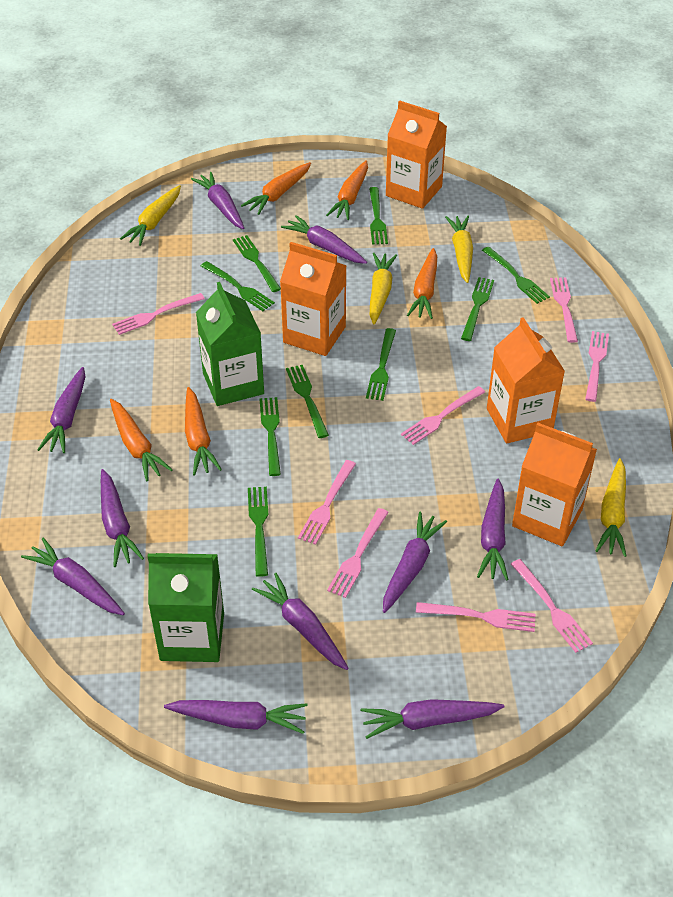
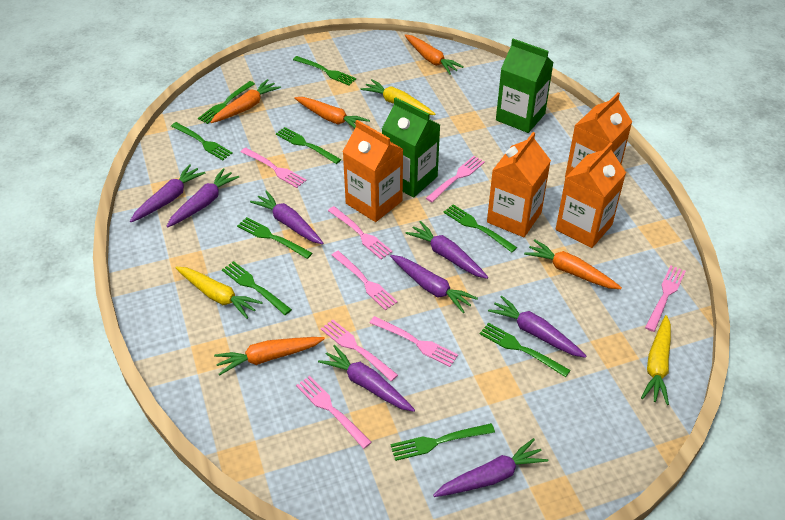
purple carrot: 10 -> 8
yellow carrot: 4 -> 3

